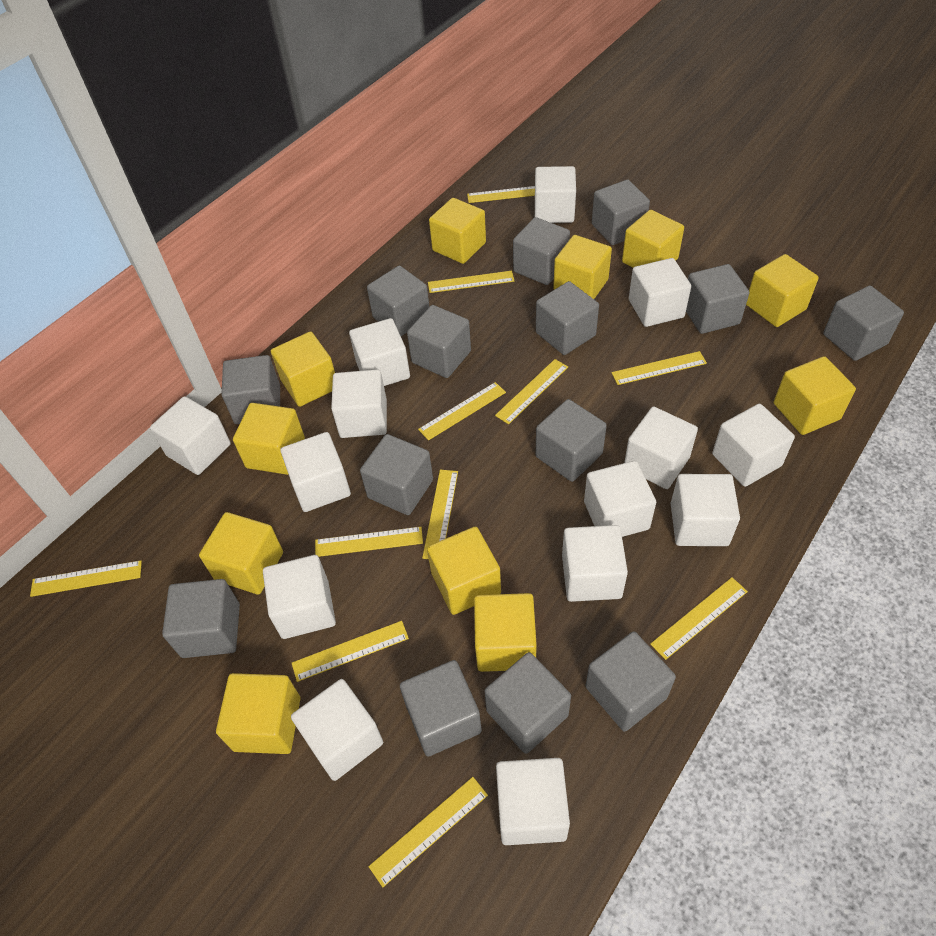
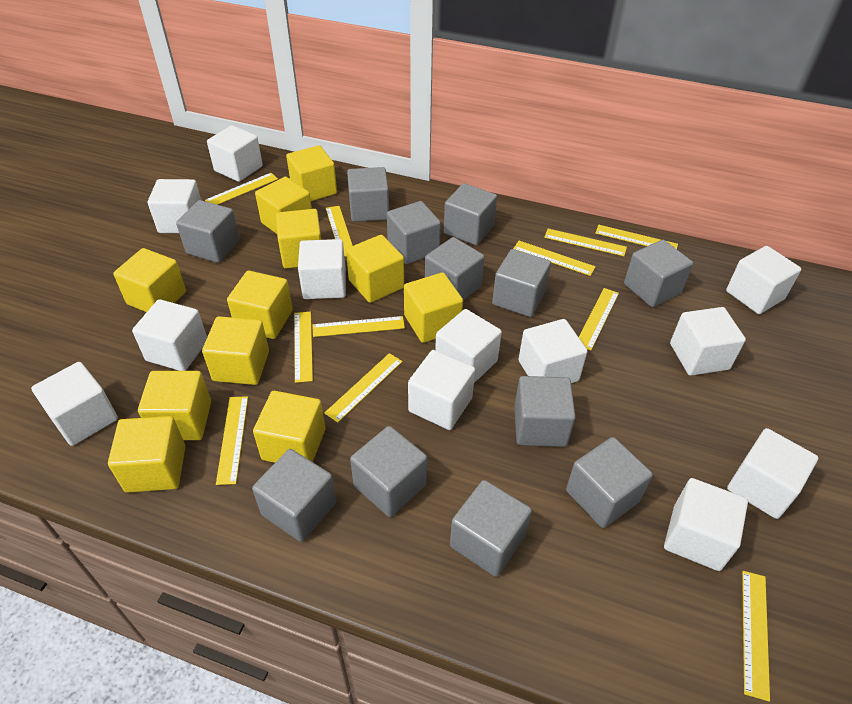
grey cube: 14 -> 12
white cube: 14 -> 12

